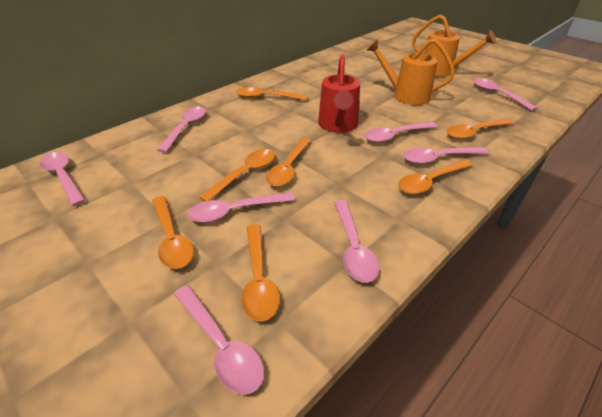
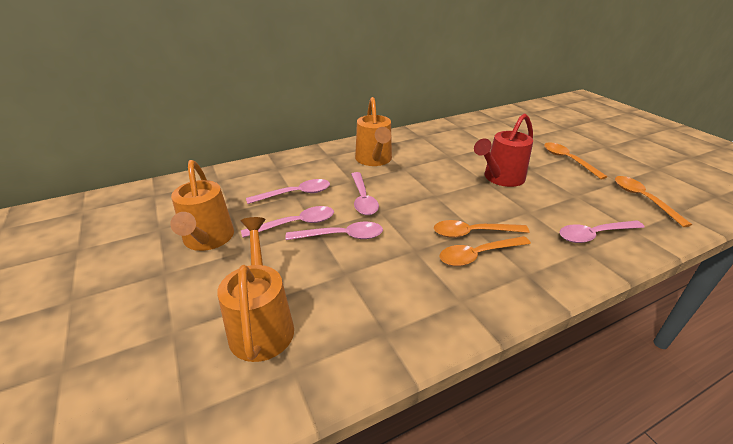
orange spoon: 7 -> 4
orange watering can: 2 -> 3
pink spoon: 8 -> 5

